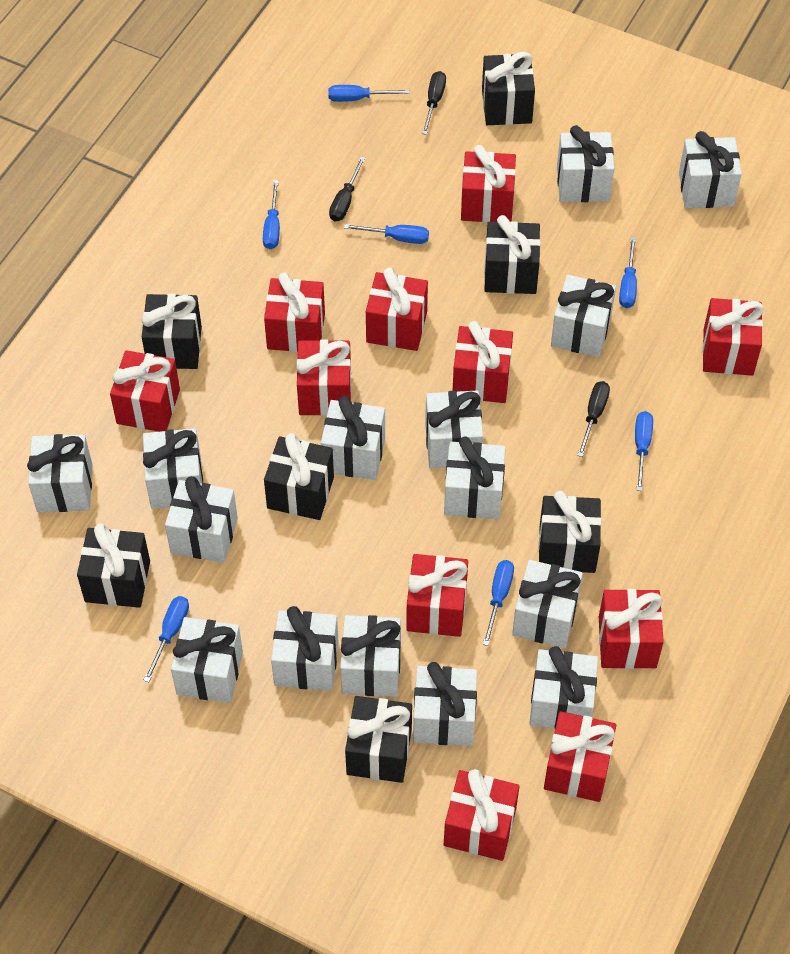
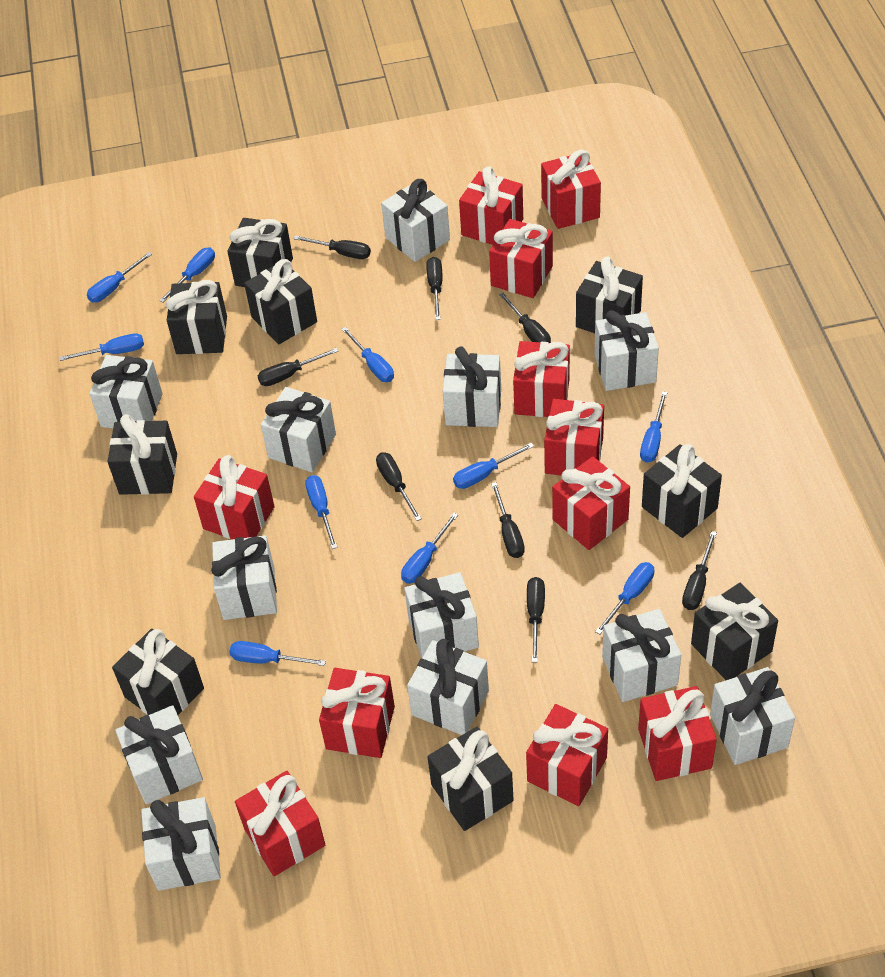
black gift: 7 -> 9
black screwdriver: 3 -> 8
blue screwdriver: 7 -> 10
white gift: 15 -> 12

